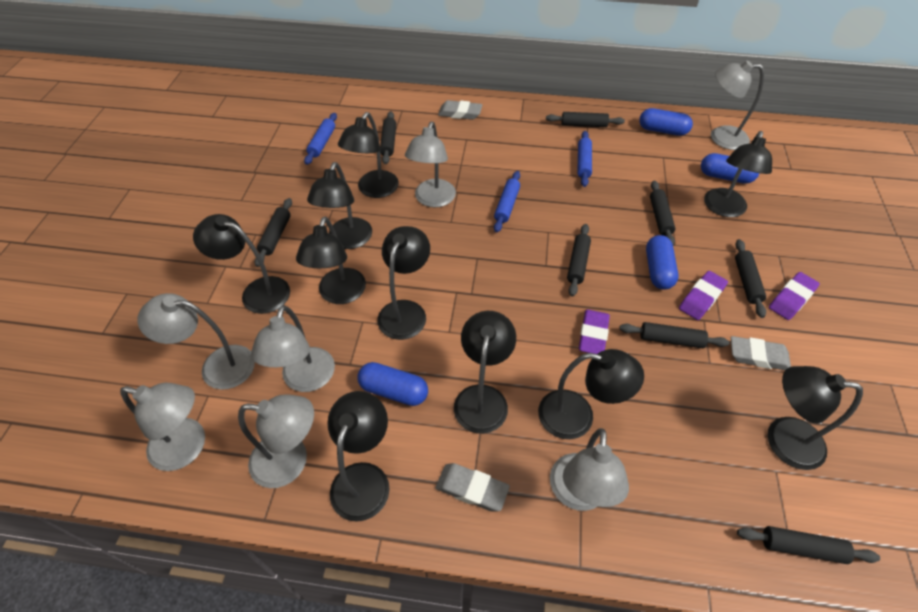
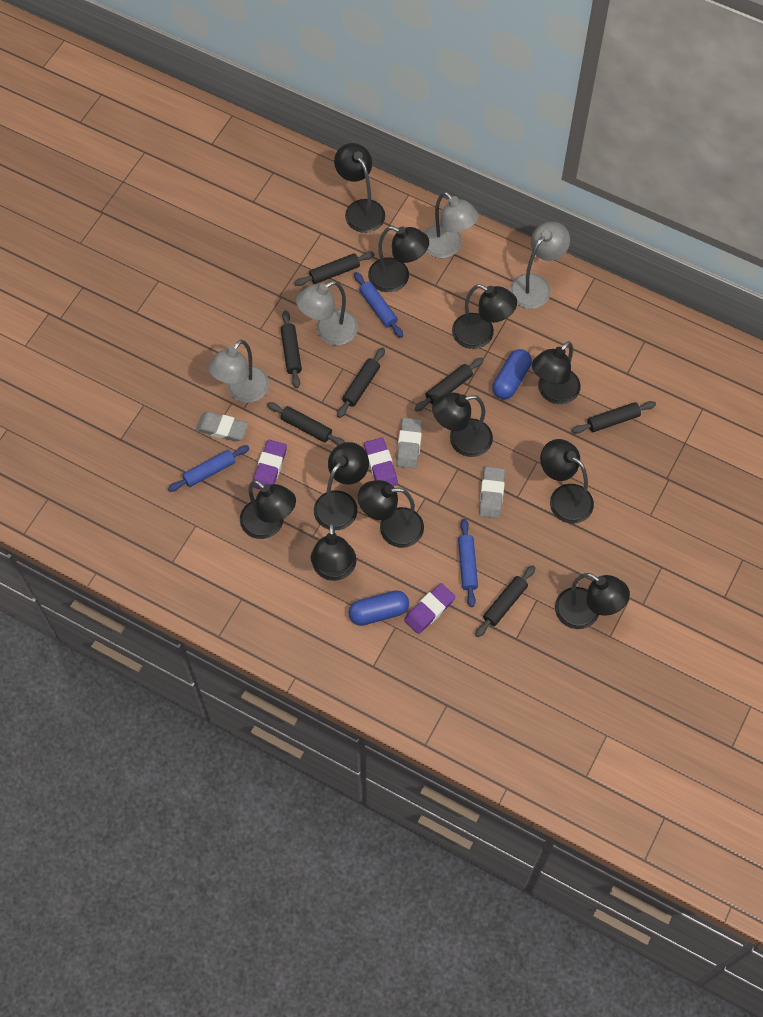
black lamp: 10 -> 11
black rolling pin: 8 -> 7
blue capsule: 4 -> 2
grey lamp: 7 -> 4

